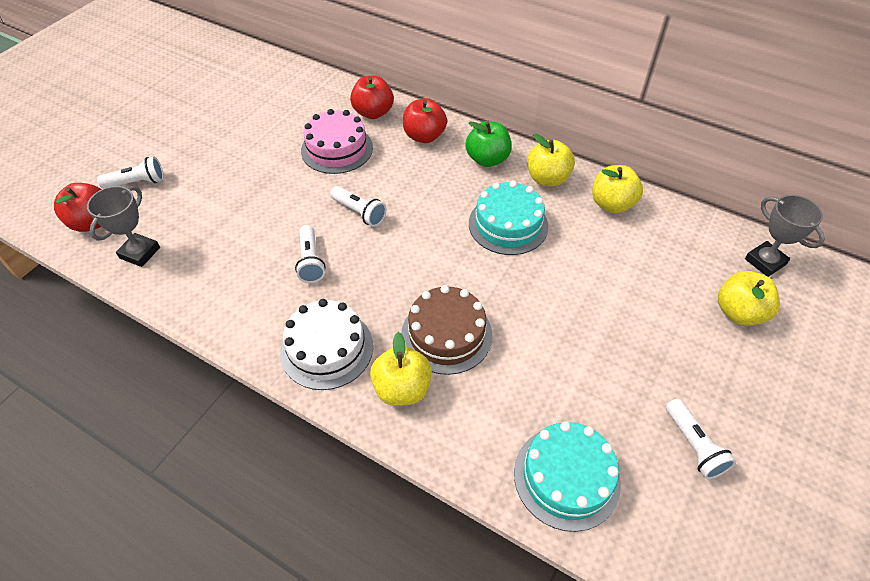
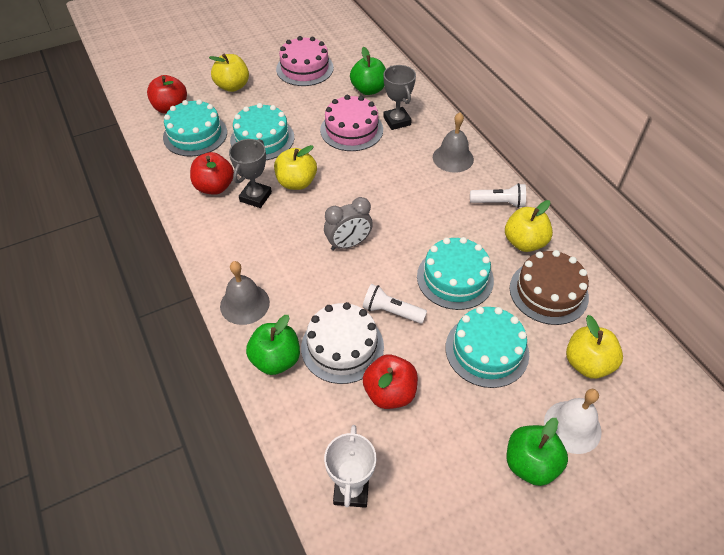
green apple: 1 -> 3
grey bell: 0 -> 2
grey clock: 0 -> 1
pink cake: 1 -> 2
turquoise cake: 2 -> 4
white bell: 0 -> 1
white flashlight: 4 -> 2
white trophy: 0 -> 1

